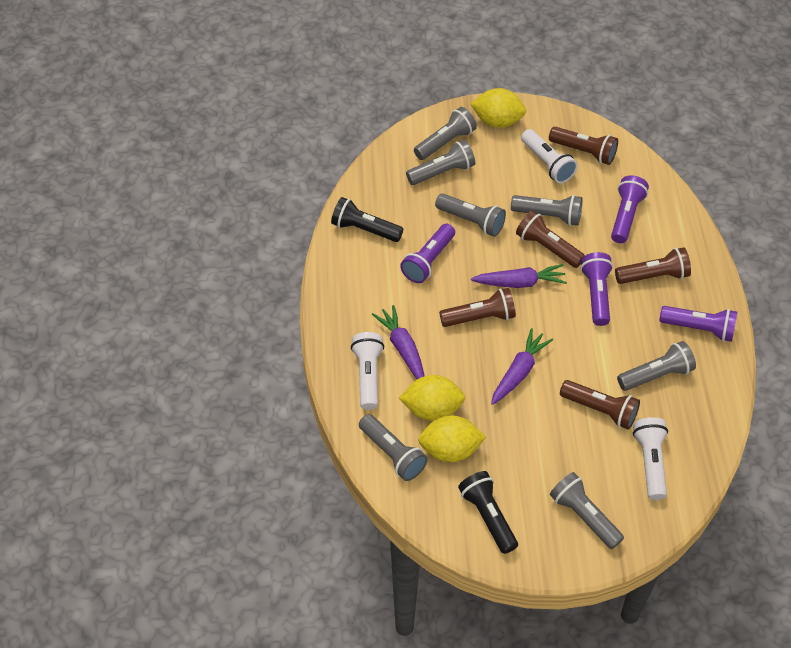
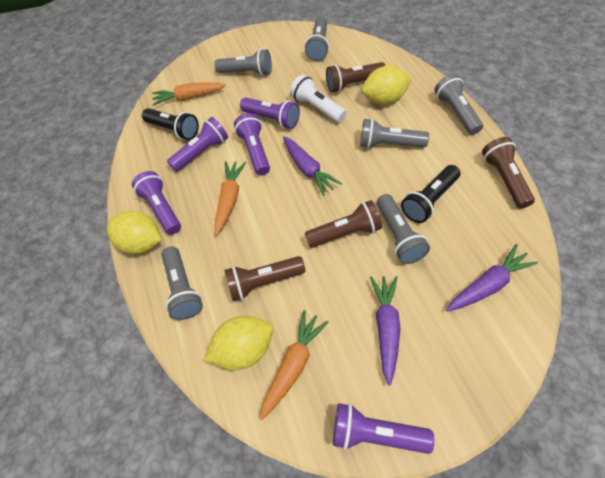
brown flashlight: 5 -> 4
grey flashlight: 7 -> 6
orange carrot: 0 -> 3
purple flashlight: 4 -> 5
white flashlight: 3 -> 1

